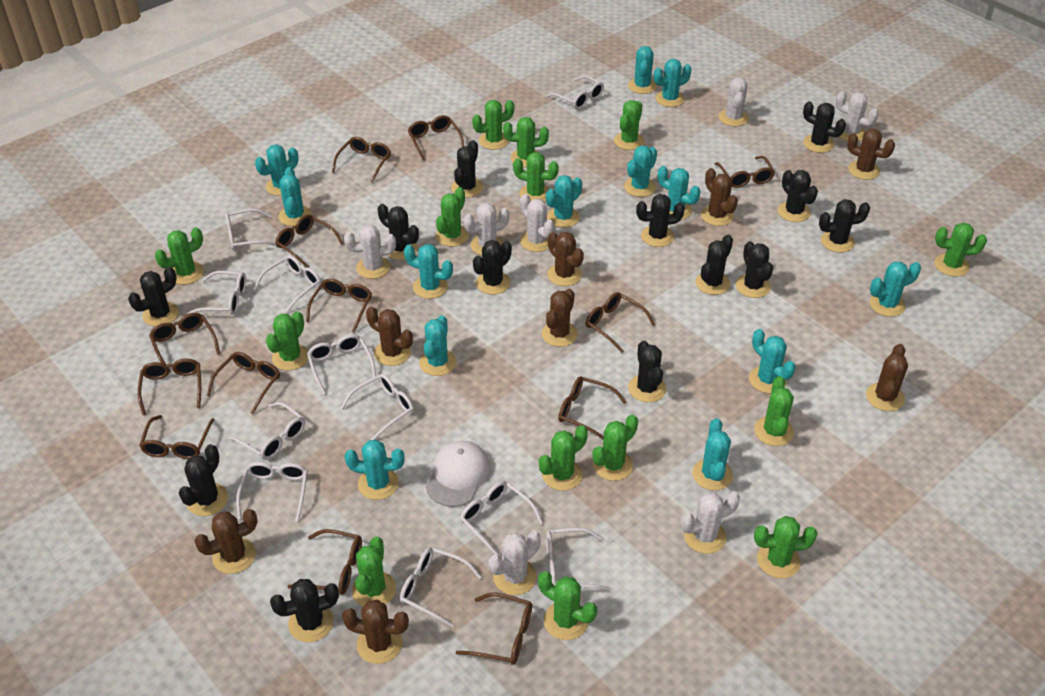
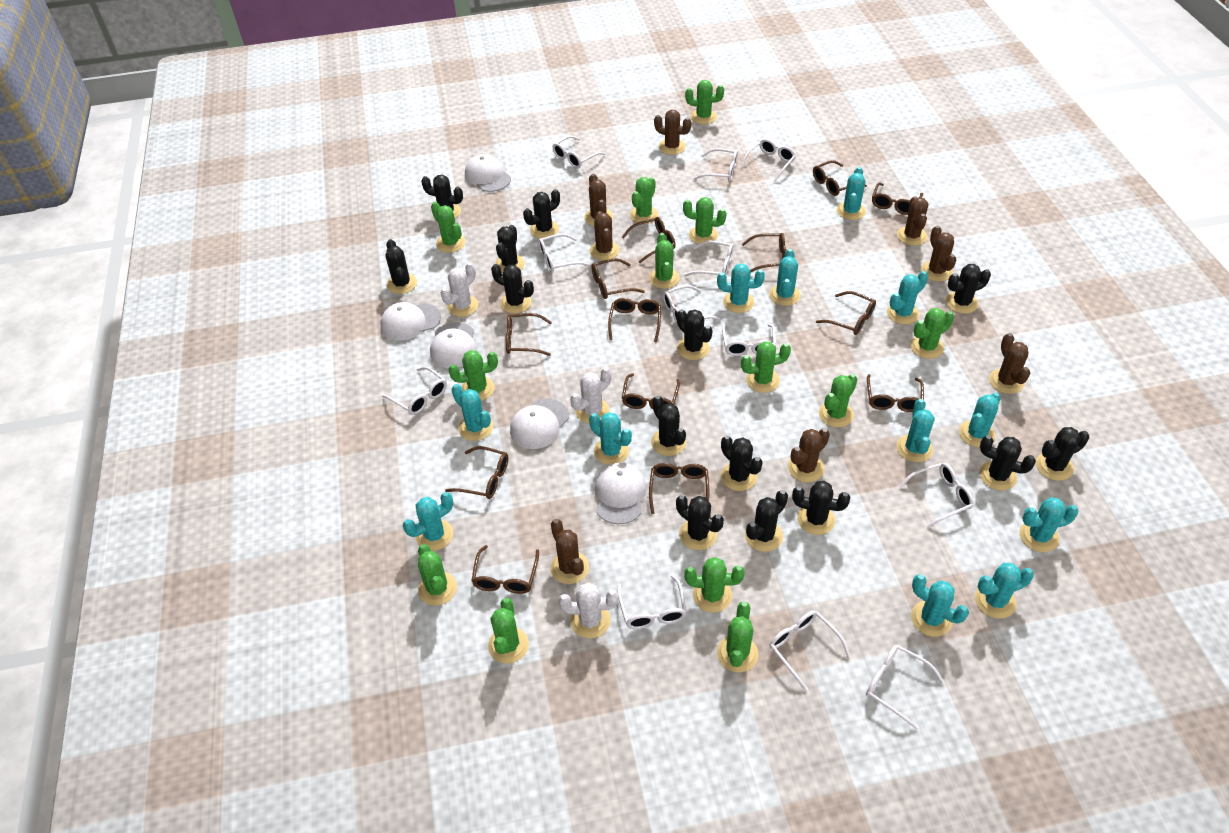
black cactus: 13 -> 14
green cactus: 14 -> 13
turquoise cactus: 13 -> 12
white cactus: 7 -> 3
white cap: 1 -> 5
white glasses: 11 -> 12

